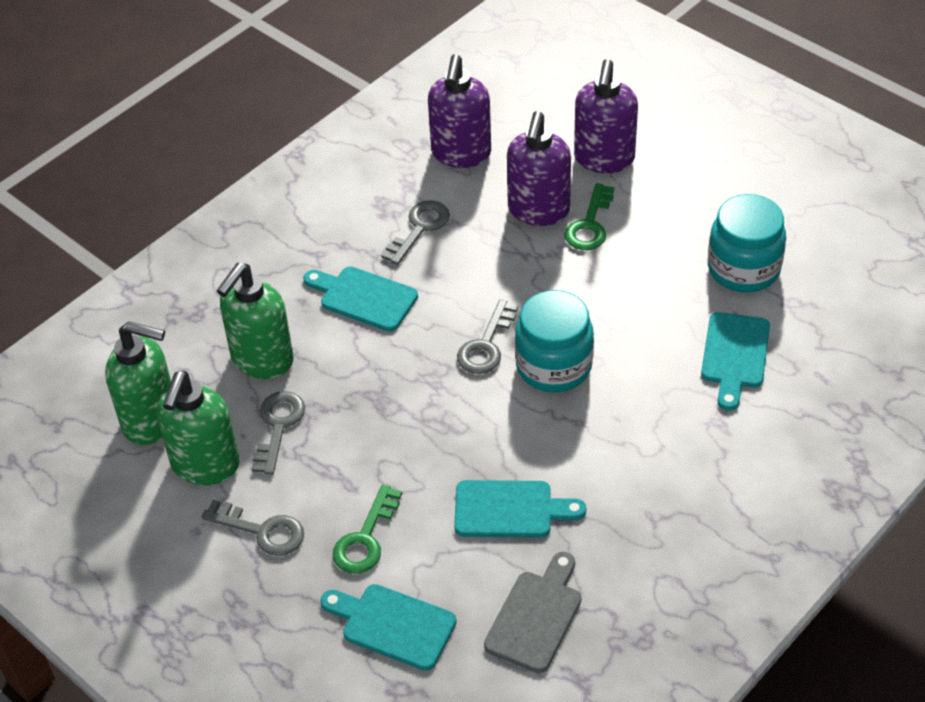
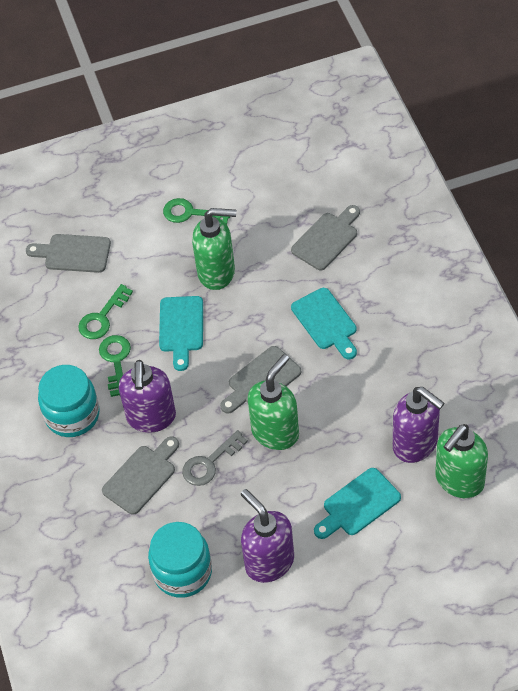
green key: 2 -> 3
grey cutting board: 1 -> 4
grey key: 4 -> 1
turquoise cutting board: 4 -> 3

